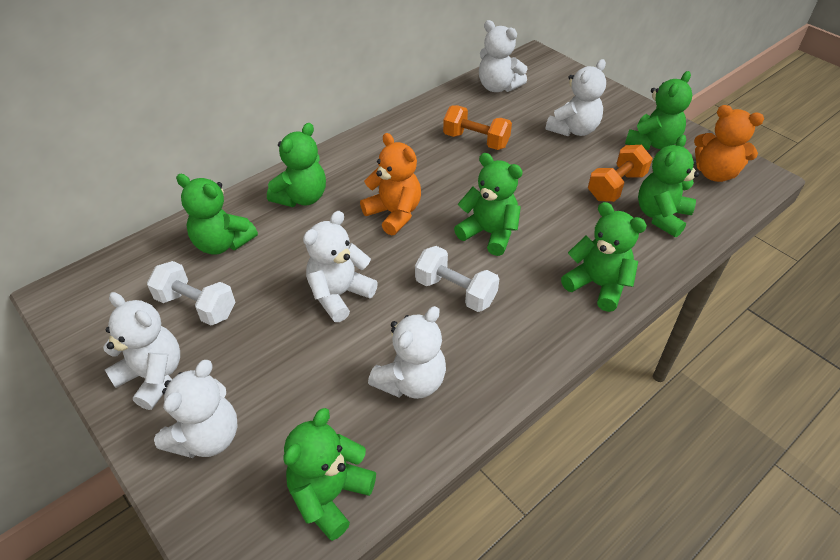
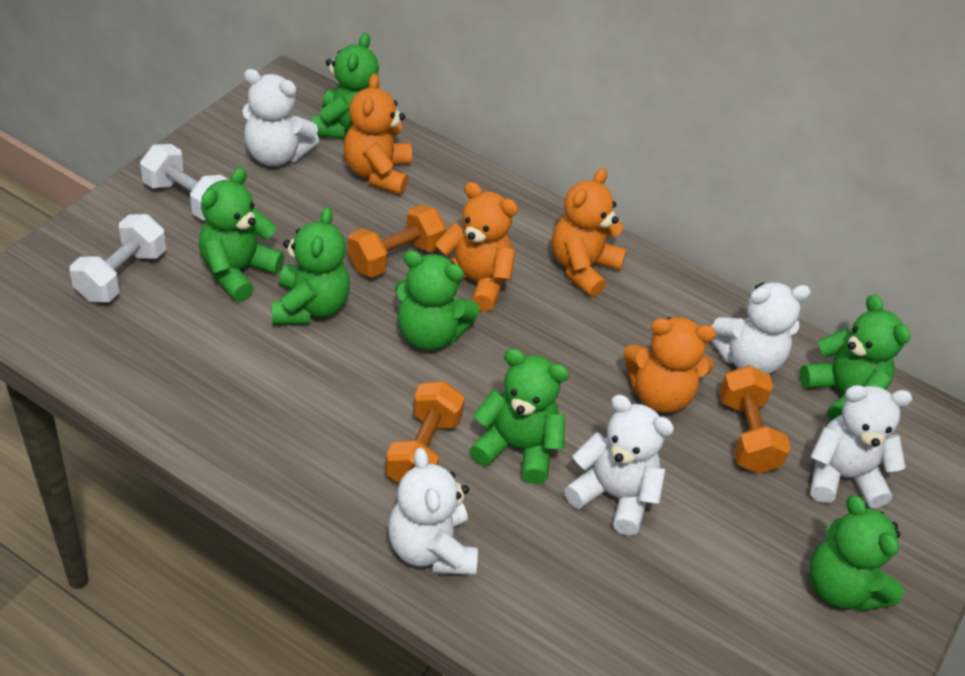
orange dumbbell: 2 -> 3
orange teddy bear: 2 -> 4
white teddy bear: 6 -> 5

